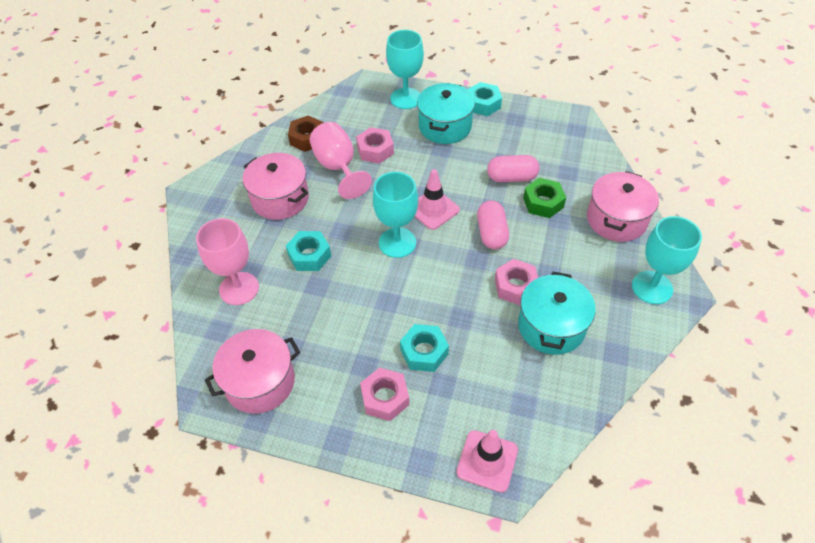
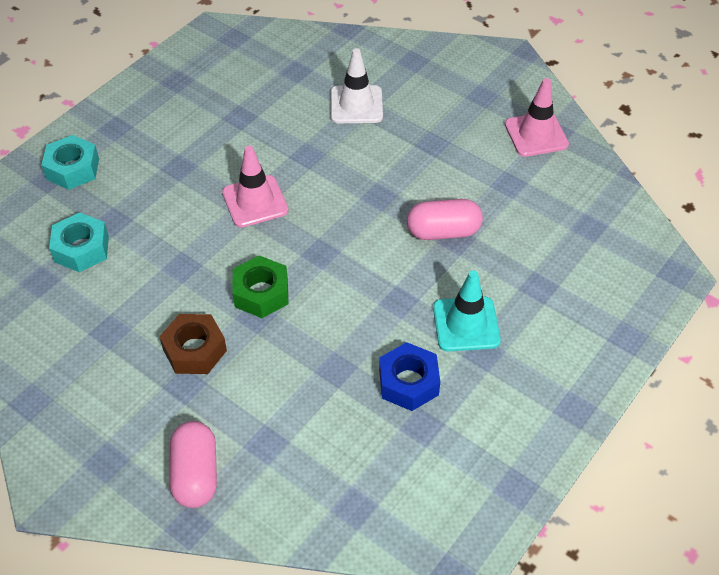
blue nut: 0 -> 1
pink goblet: 2 -> 0
pink nut: 3 -> 0
pink pot: 3 -> 0
turquoise goblet: 3 -> 0
turquoise nut: 3 -> 2
turquoise pot: 2 -> 0
turquoise traffic cone: 0 -> 1
white traffic cone: 0 -> 1

